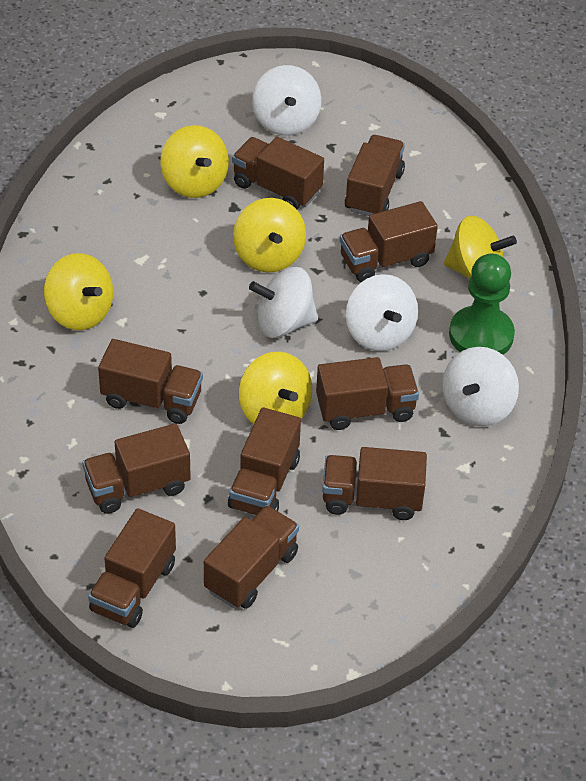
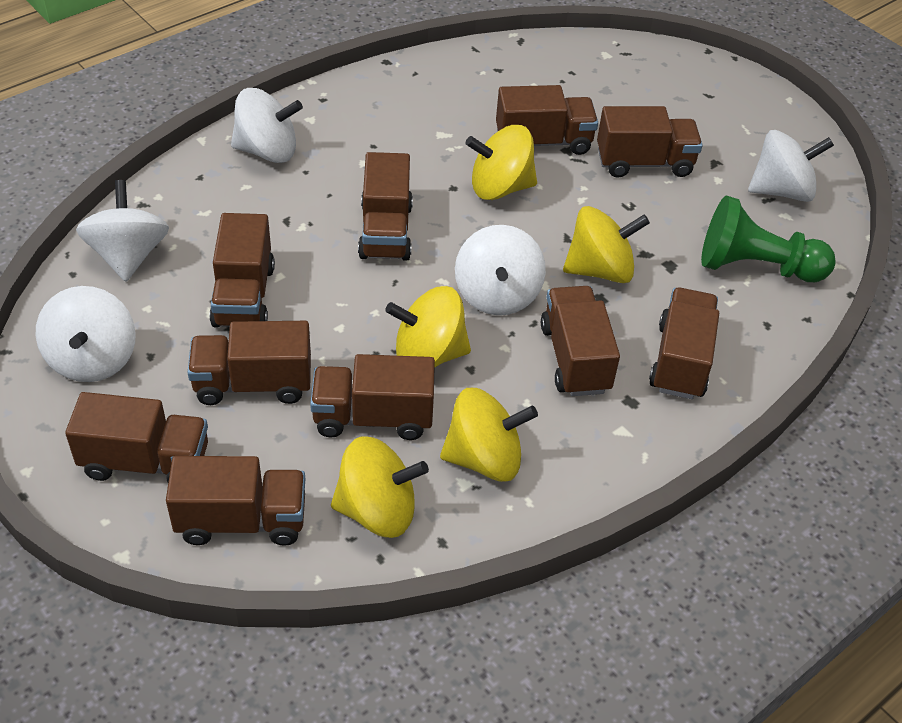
white spinning top: 4 -> 5

